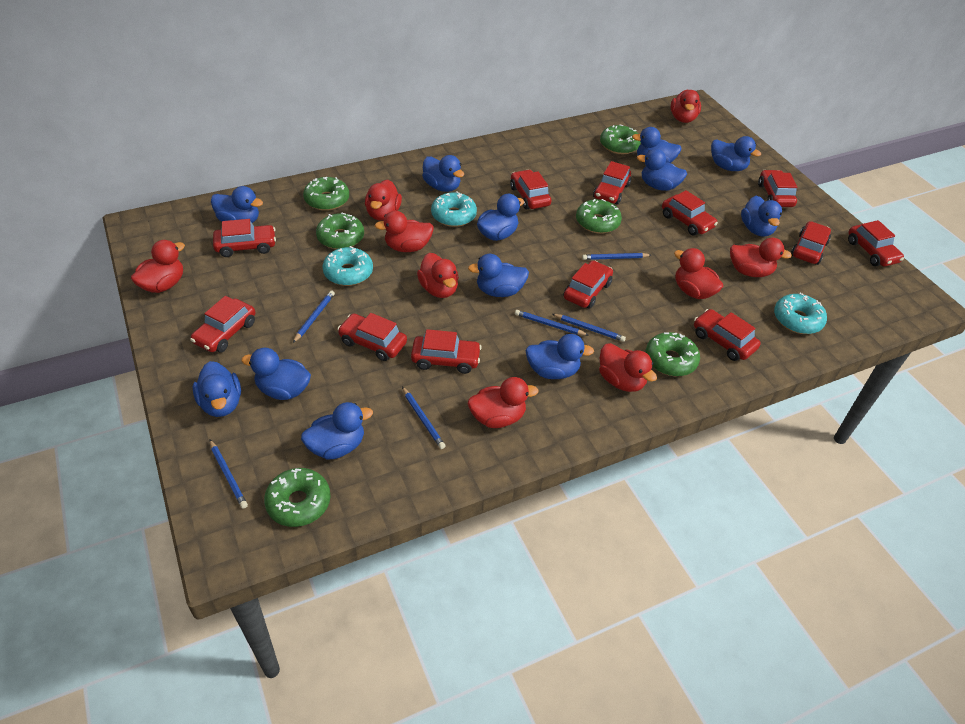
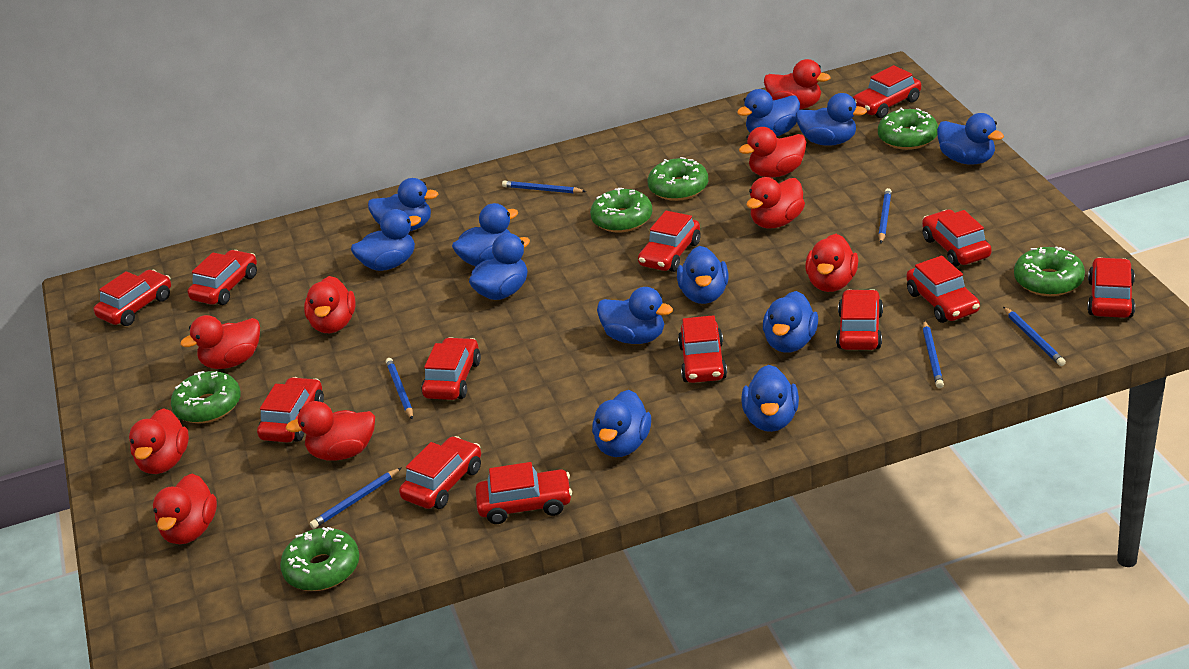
red car: 12 -> 13
turquoise donut: 3 -> 0

